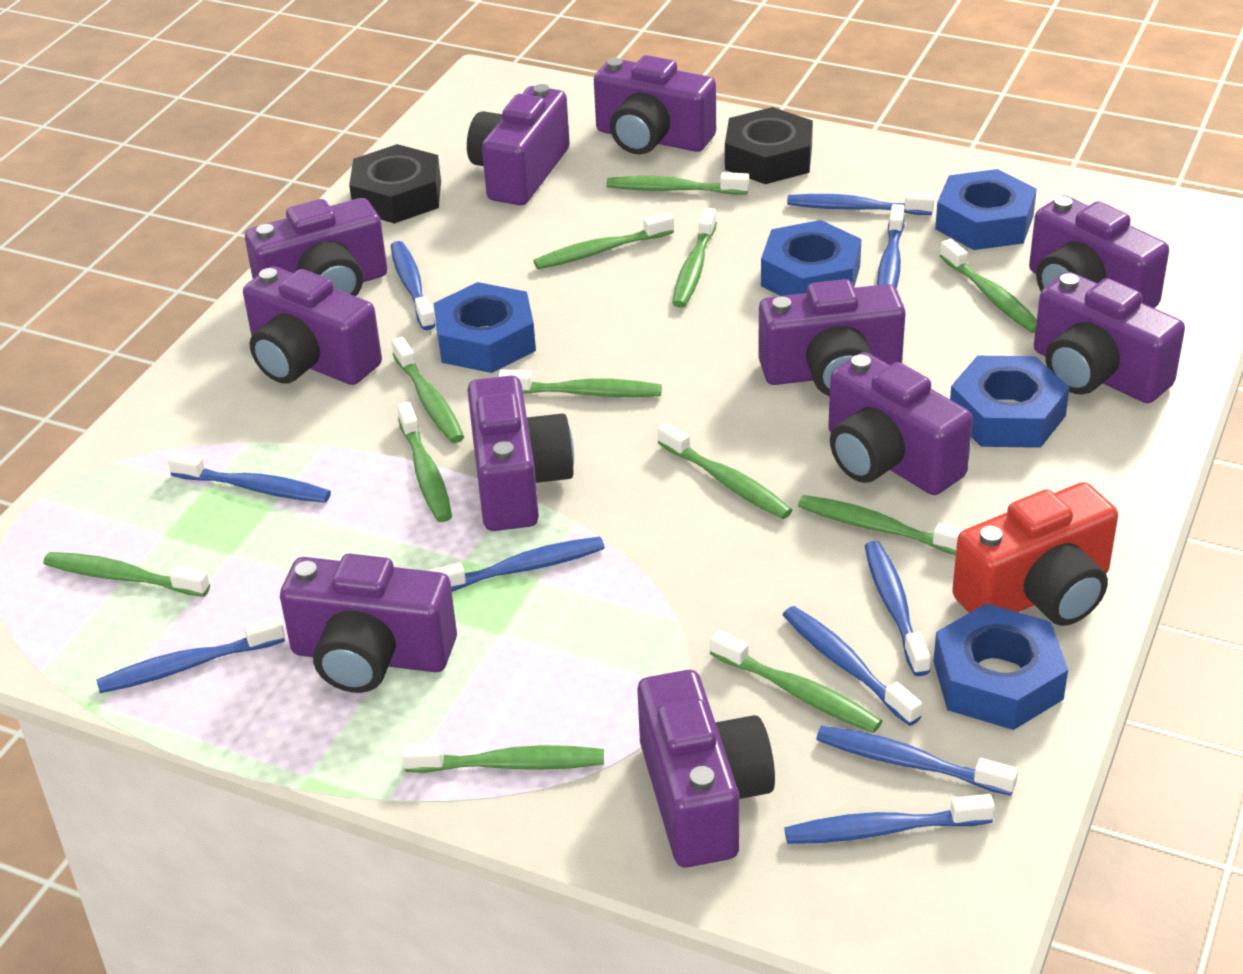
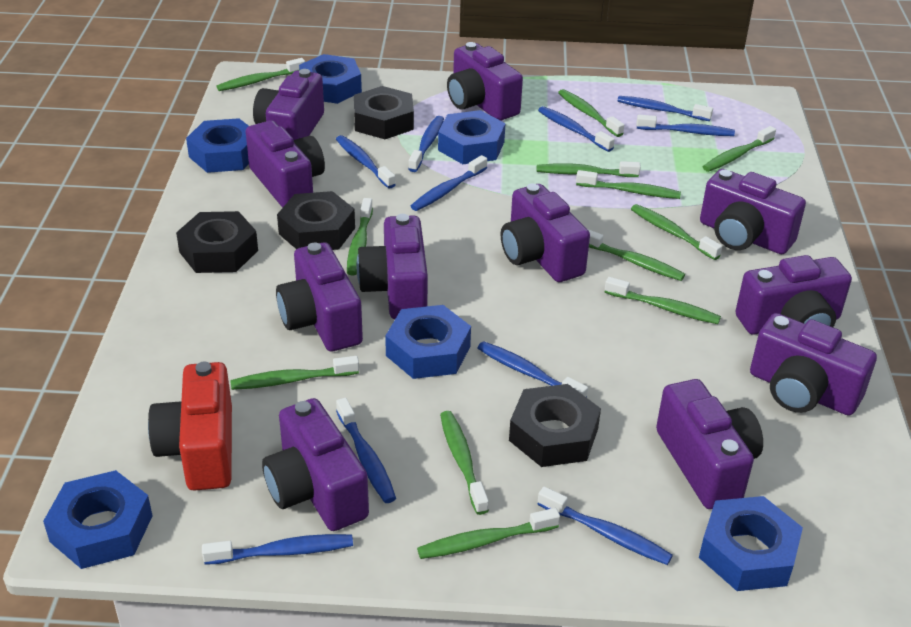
black nut: 2 -> 4
blue nut: 5 -> 6

